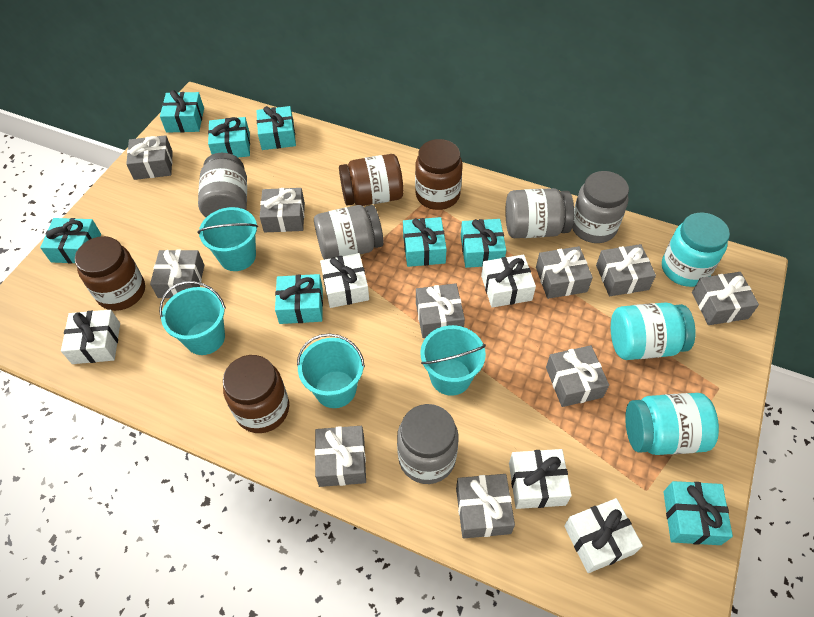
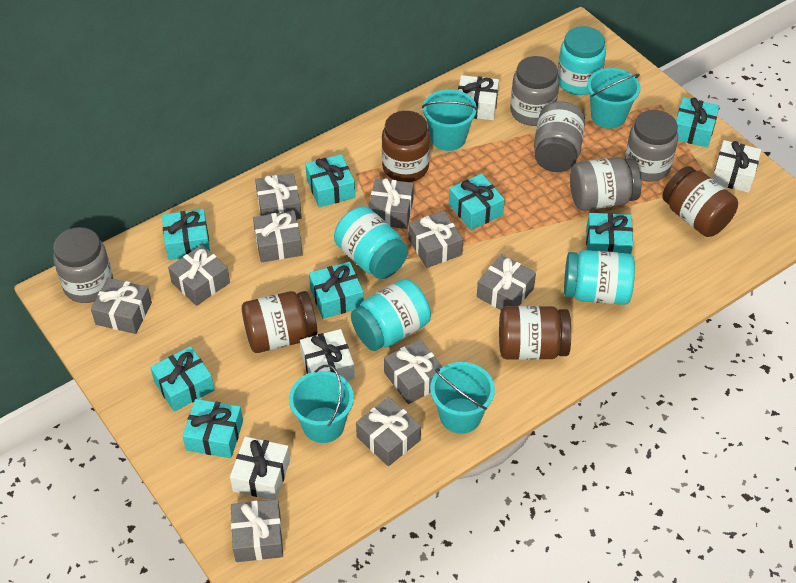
turquoise jar: 3 -> 4
white gift: 5 -> 4

